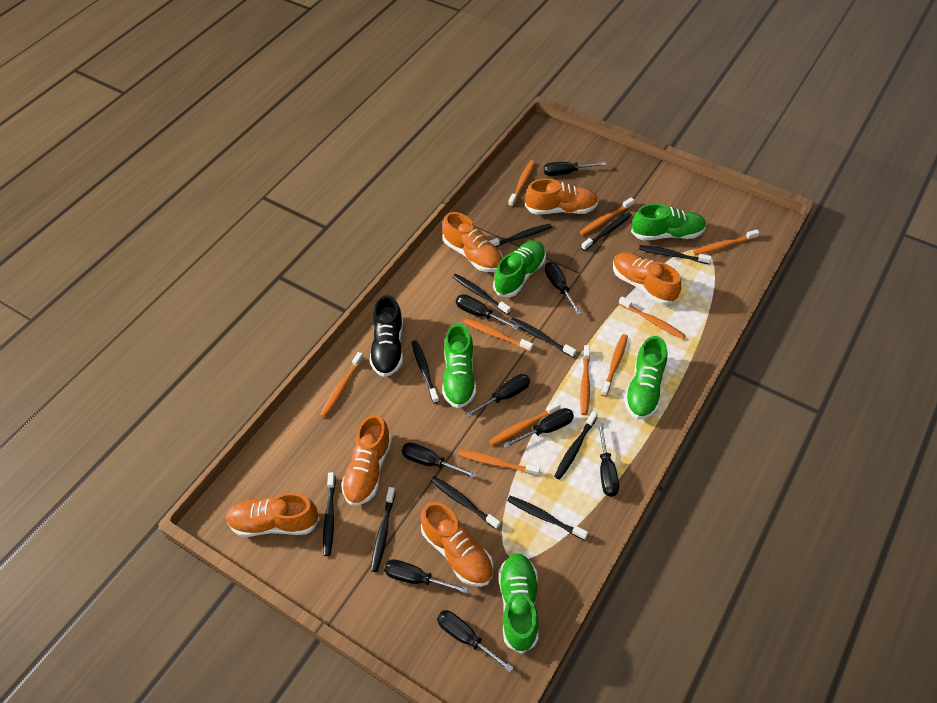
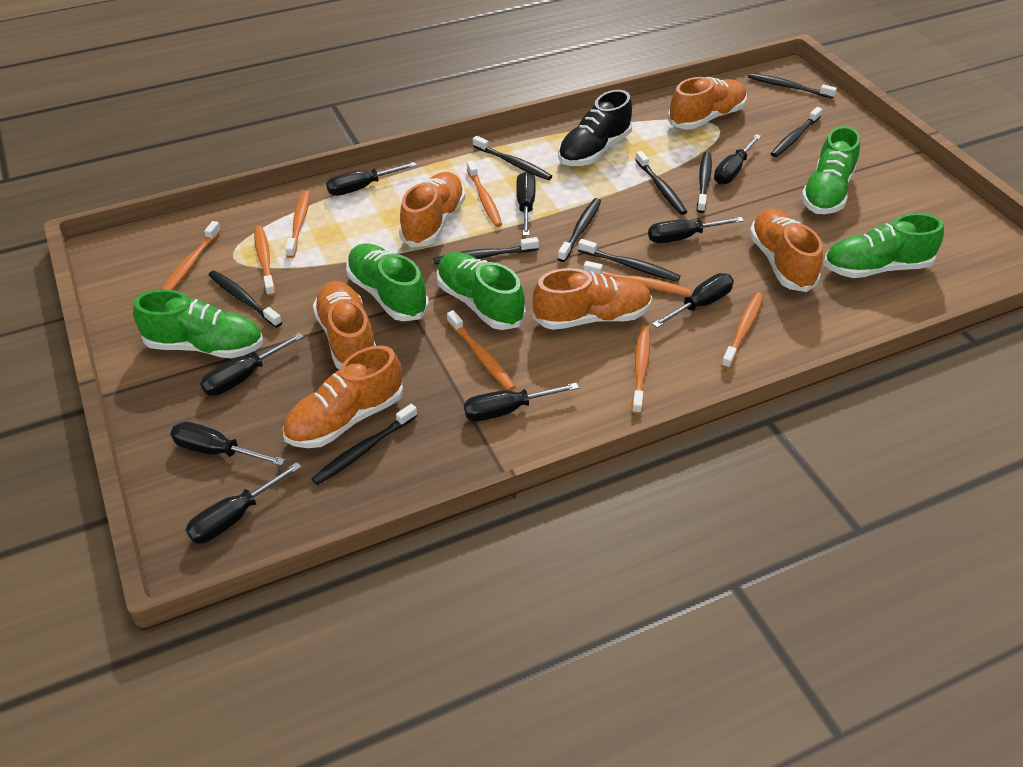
black toothbrush: 11 -> 10
orange toothbrush: 10 -> 8

